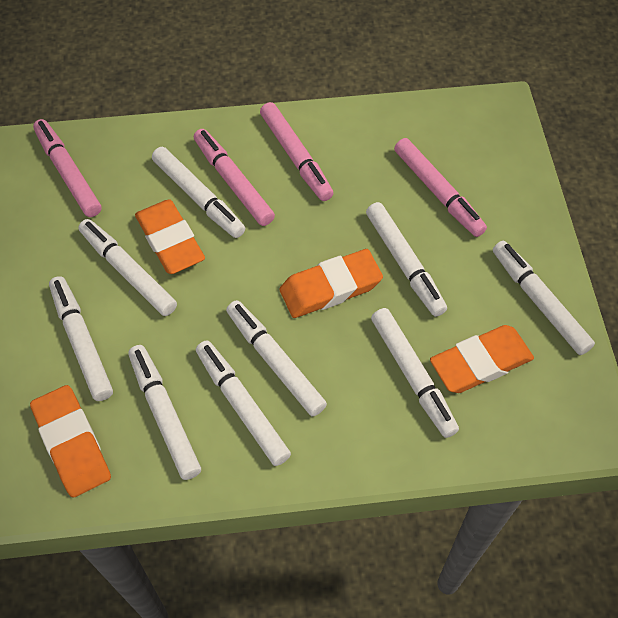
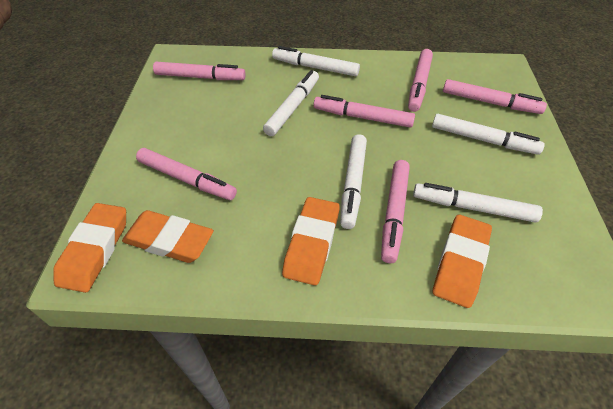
pink marker: 4 -> 6
white marker: 9 -> 5

